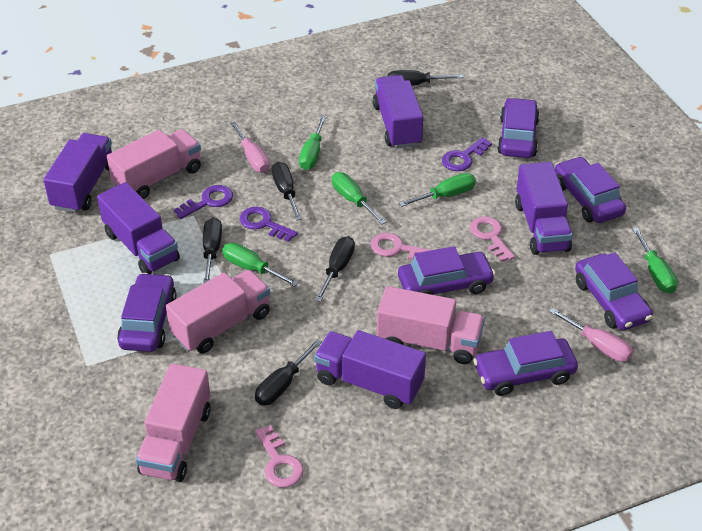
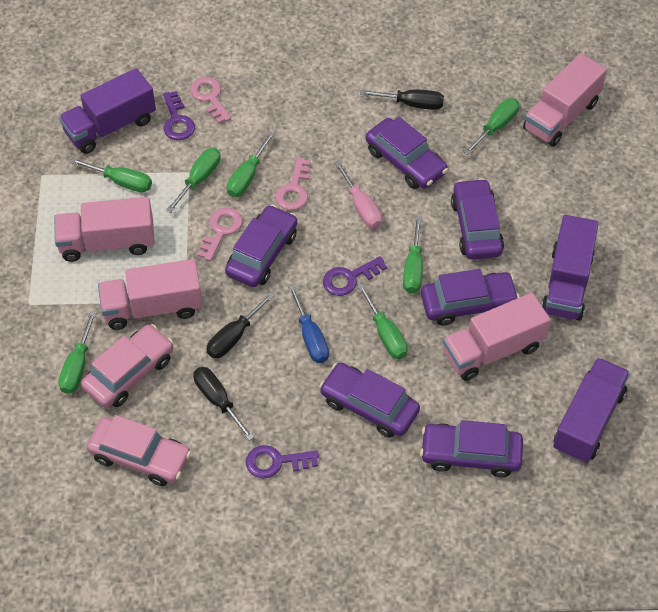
black screwdriver: 5 -> 3
blue screwdriver: 0 -> 1
green screwdriver: 5 -> 7
pink car: 0 -> 2
pink screwdriver: 2 -> 1
purple truck: 5 -> 3

